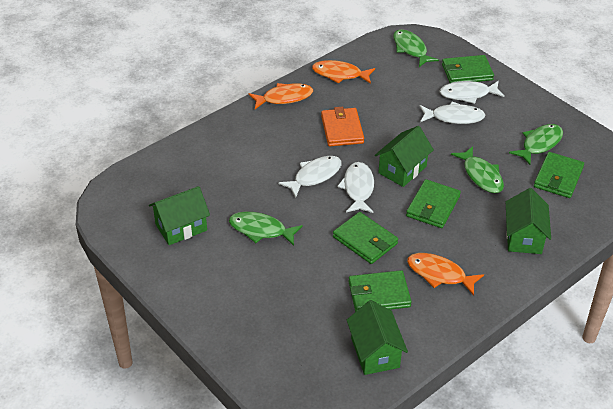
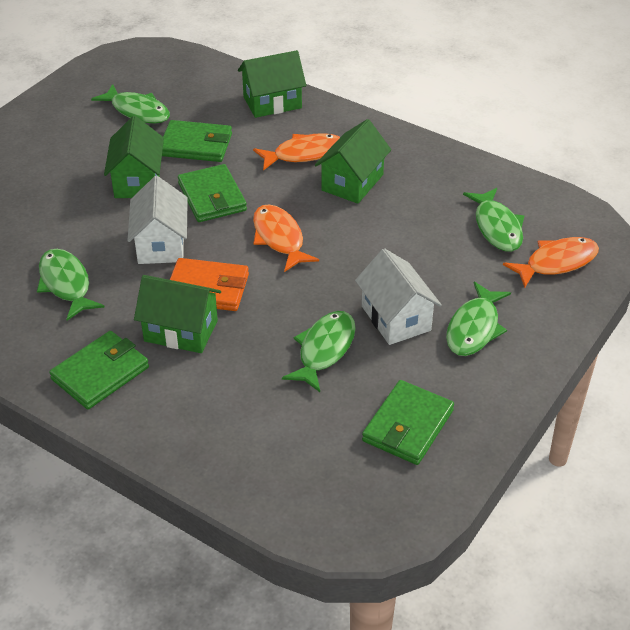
green fish: 4 -> 5
green wallet: 5 -> 4
white fish: 4 -> 0
white house: 0 -> 2

